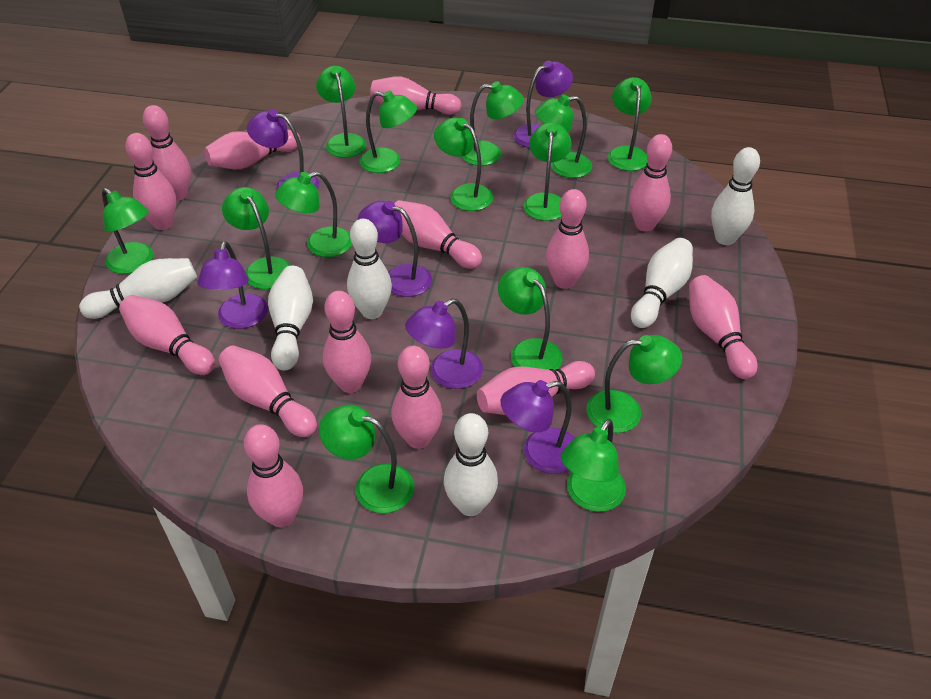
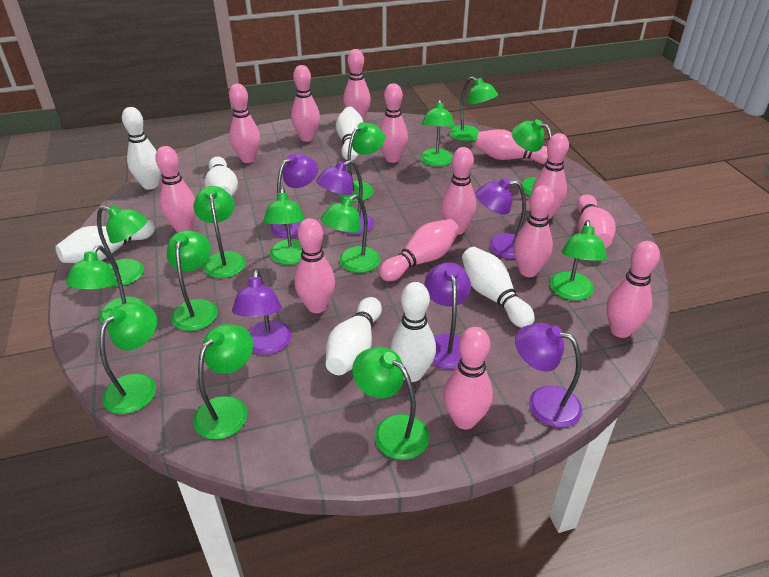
white bowling pin: 6 -> 7

